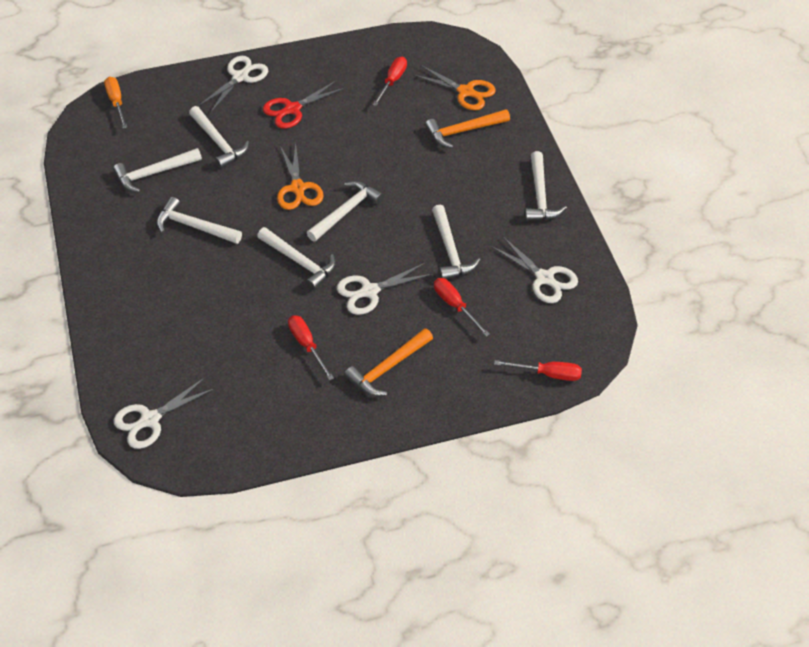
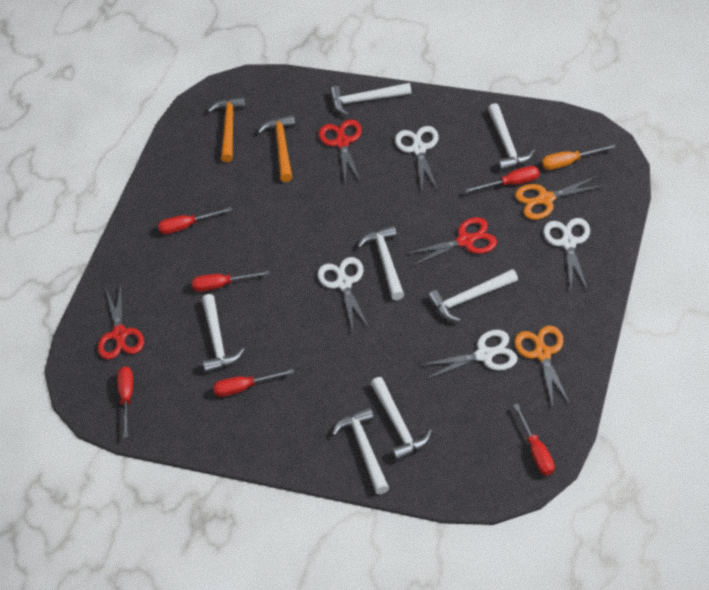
red scissors: 1 -> 3
red screwdriver: 4 -> 6

